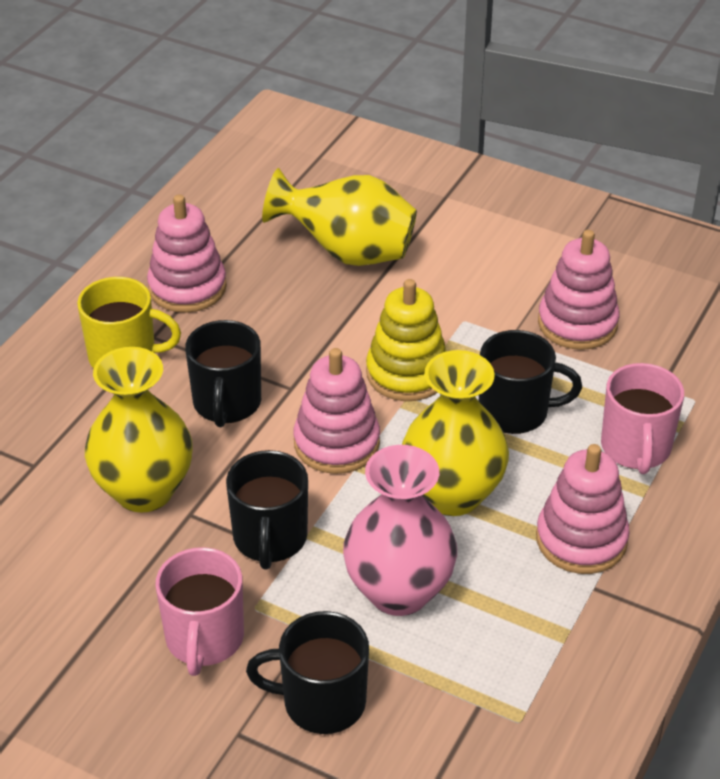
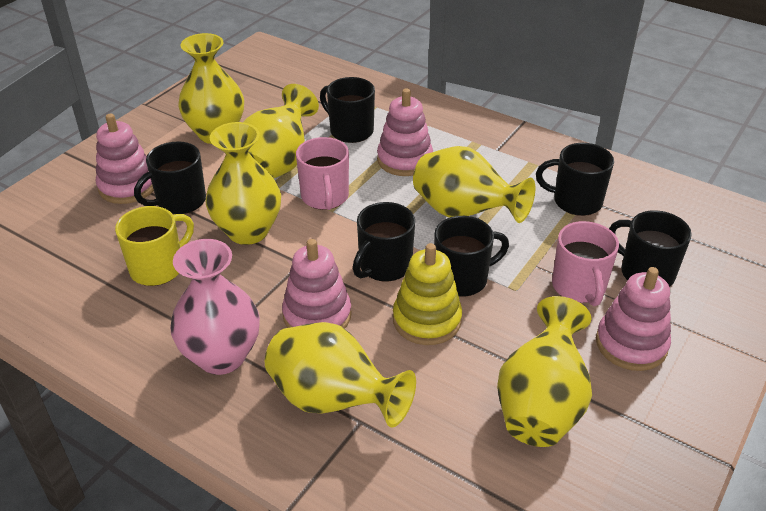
black mug: 4 -> 6
yellow vase: 3 -> 6

